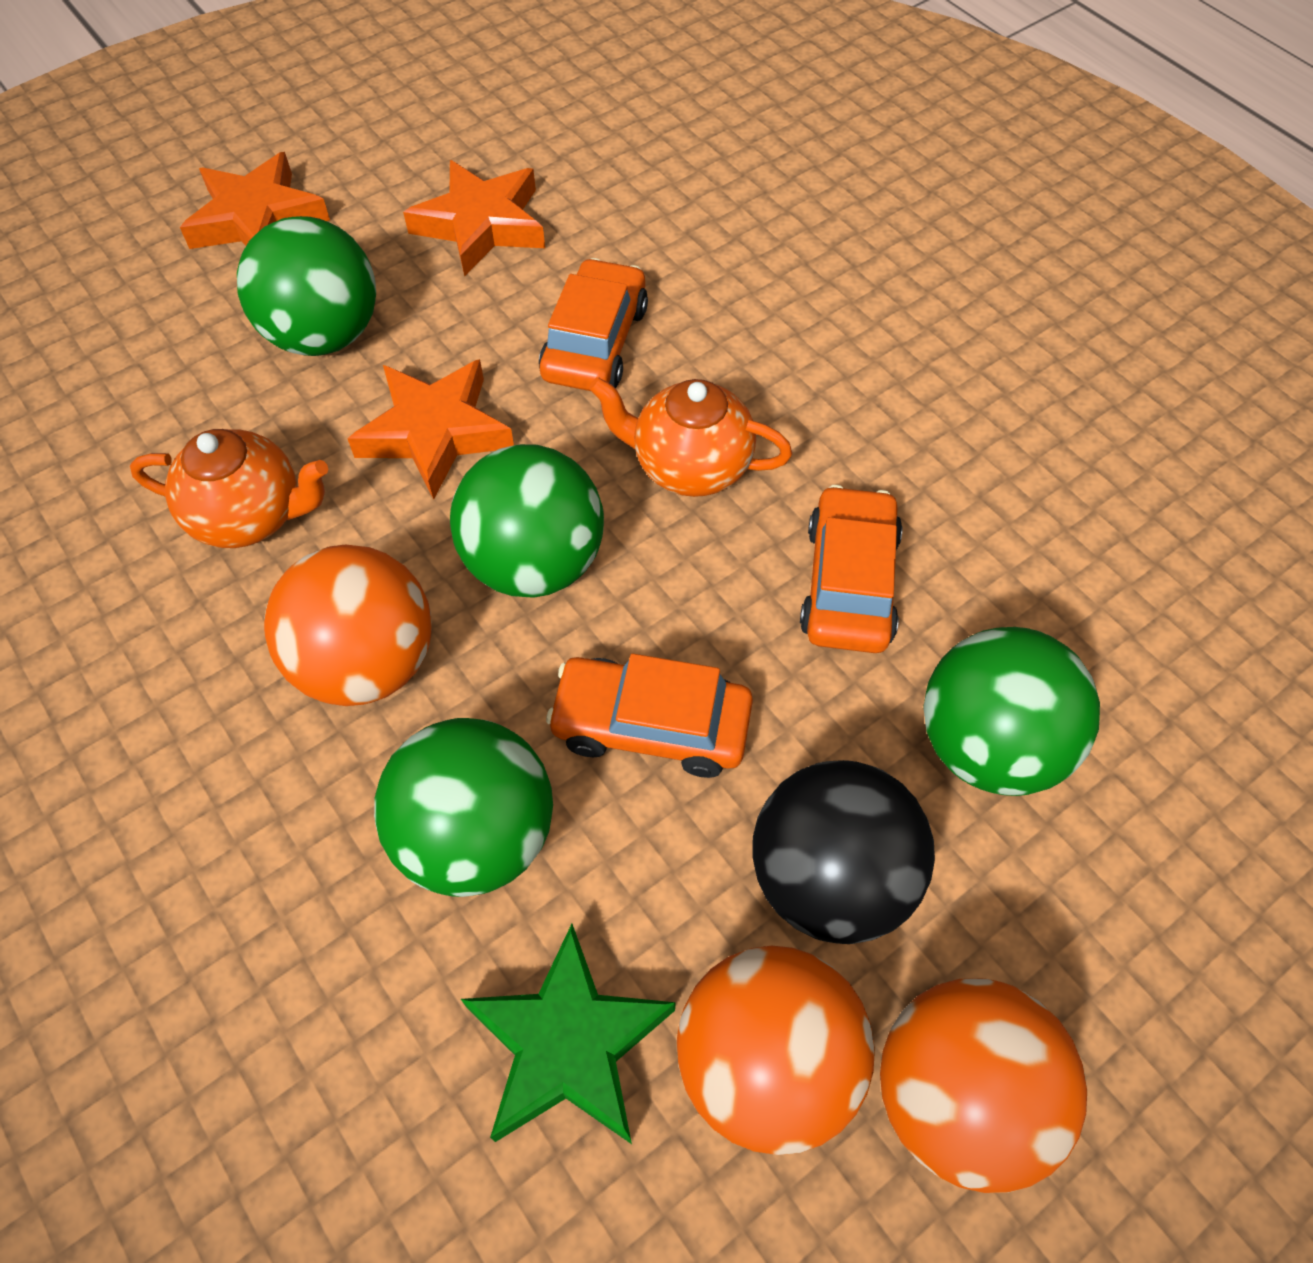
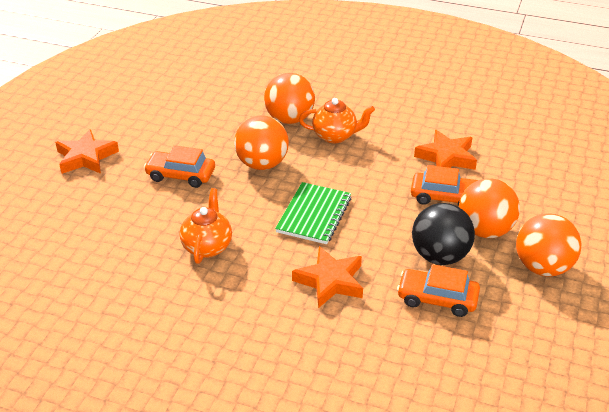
green ball: 4 -> 0
green notebook: 0 -> 1
green star: 1 -> 0
orange ball: 3 -> 4

